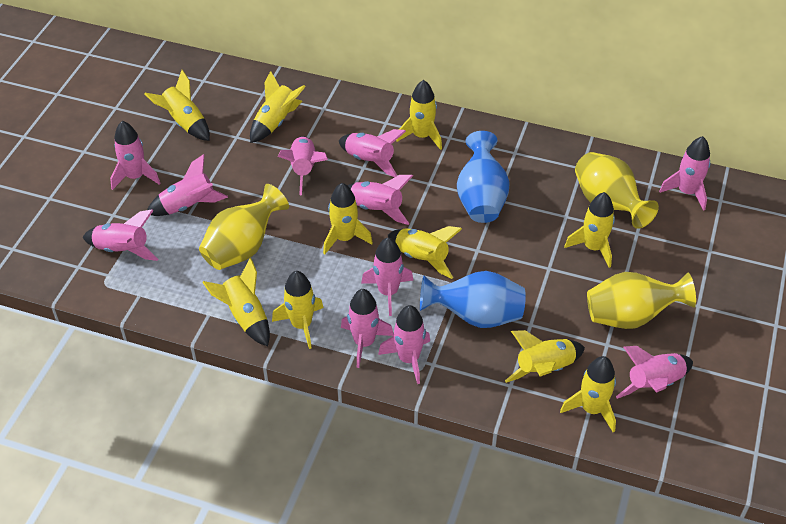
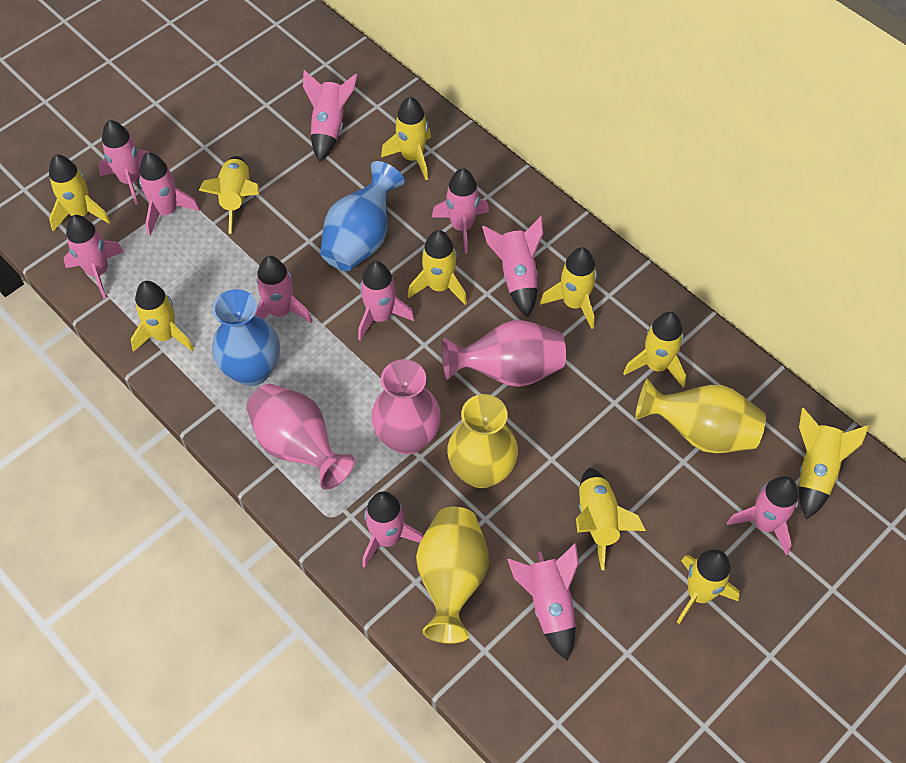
pink vase: 0 -> 3

